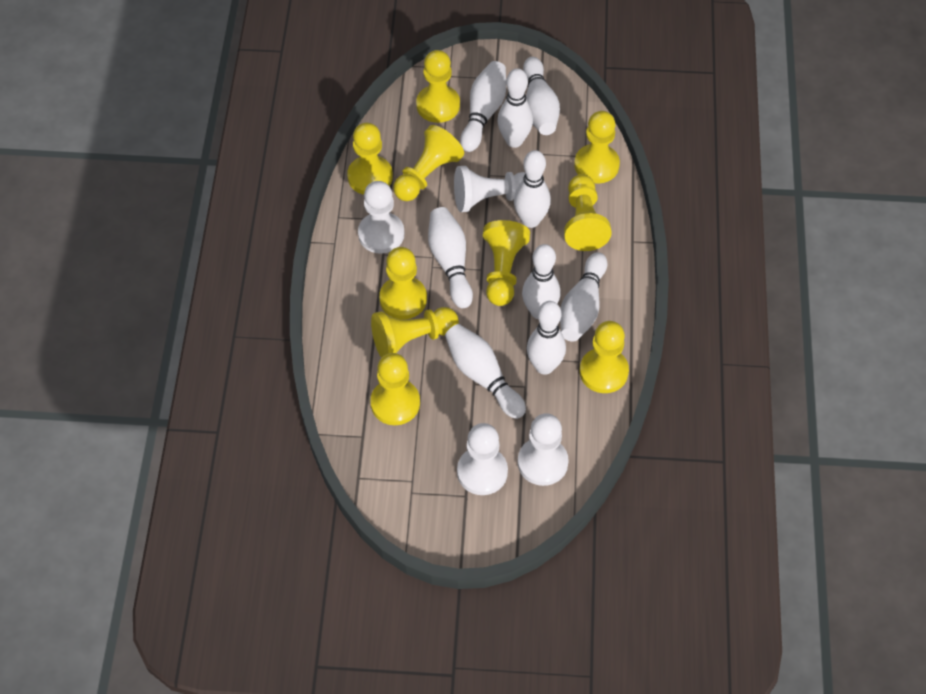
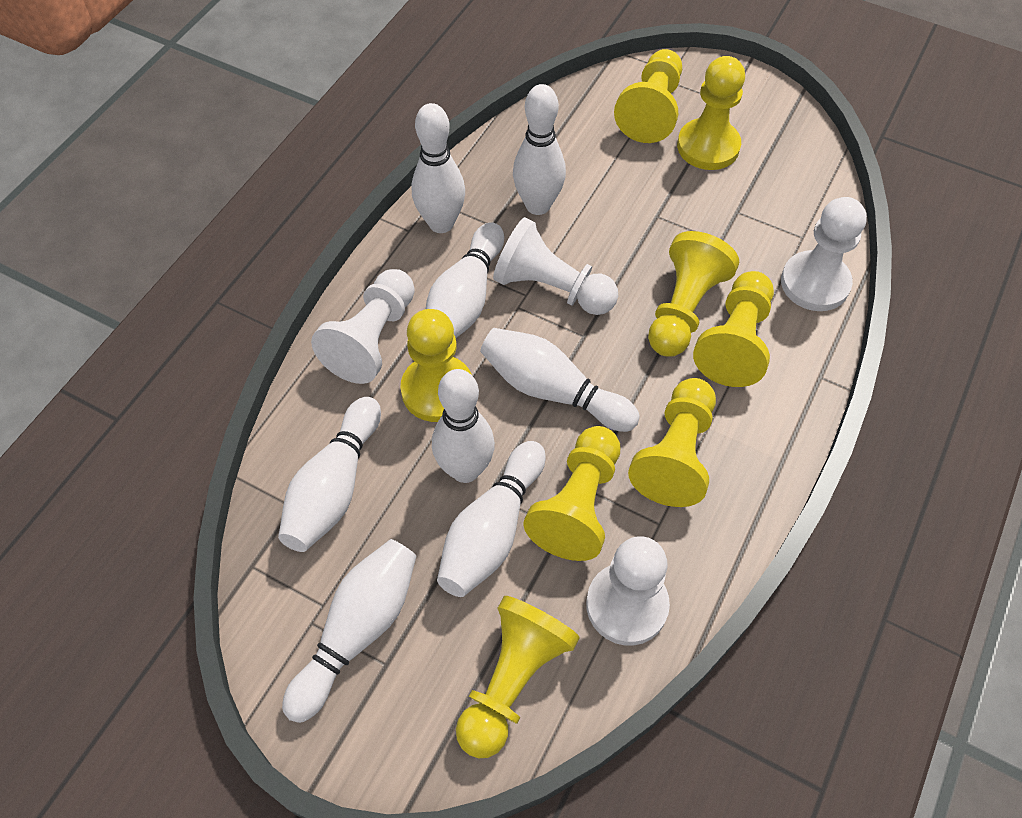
white bowling pin: 9 -> 8
yellow pawn: 10 -> 8

